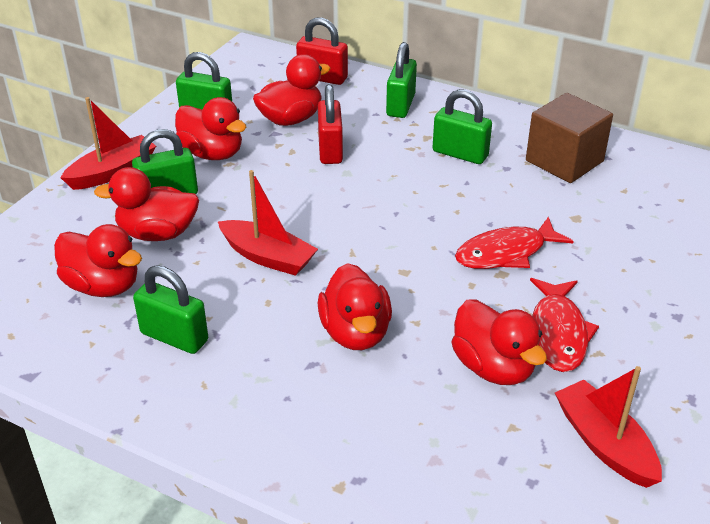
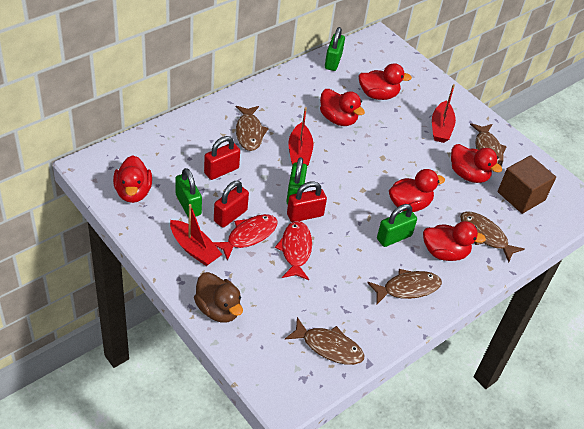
brown duck: 0 -> 1
brown fish: 0 -> 5
green padlock: 5 -> 4
red padlock: 2 -> 3

